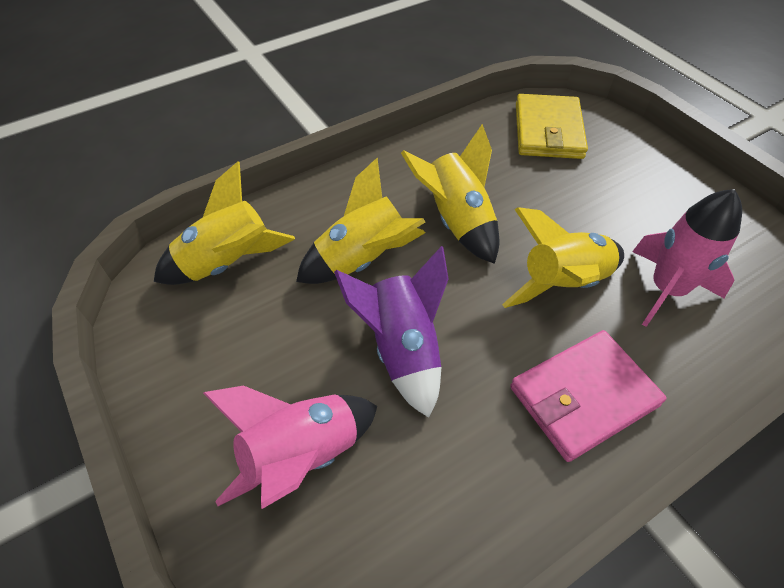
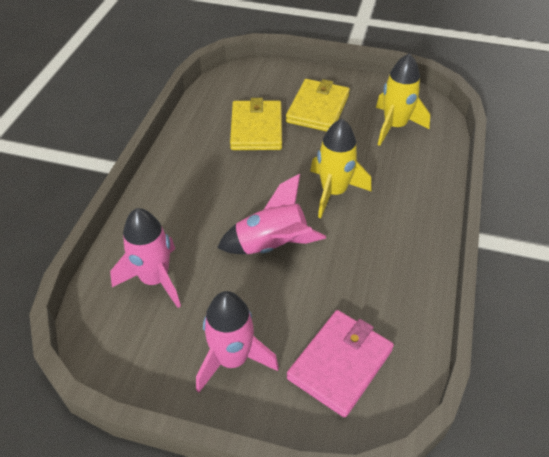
pink rocket: 2 -> 3
purple rocket: 1 -> 0
yellow rocket: 4 -> 2
yellow wallet: 1 -> 2

